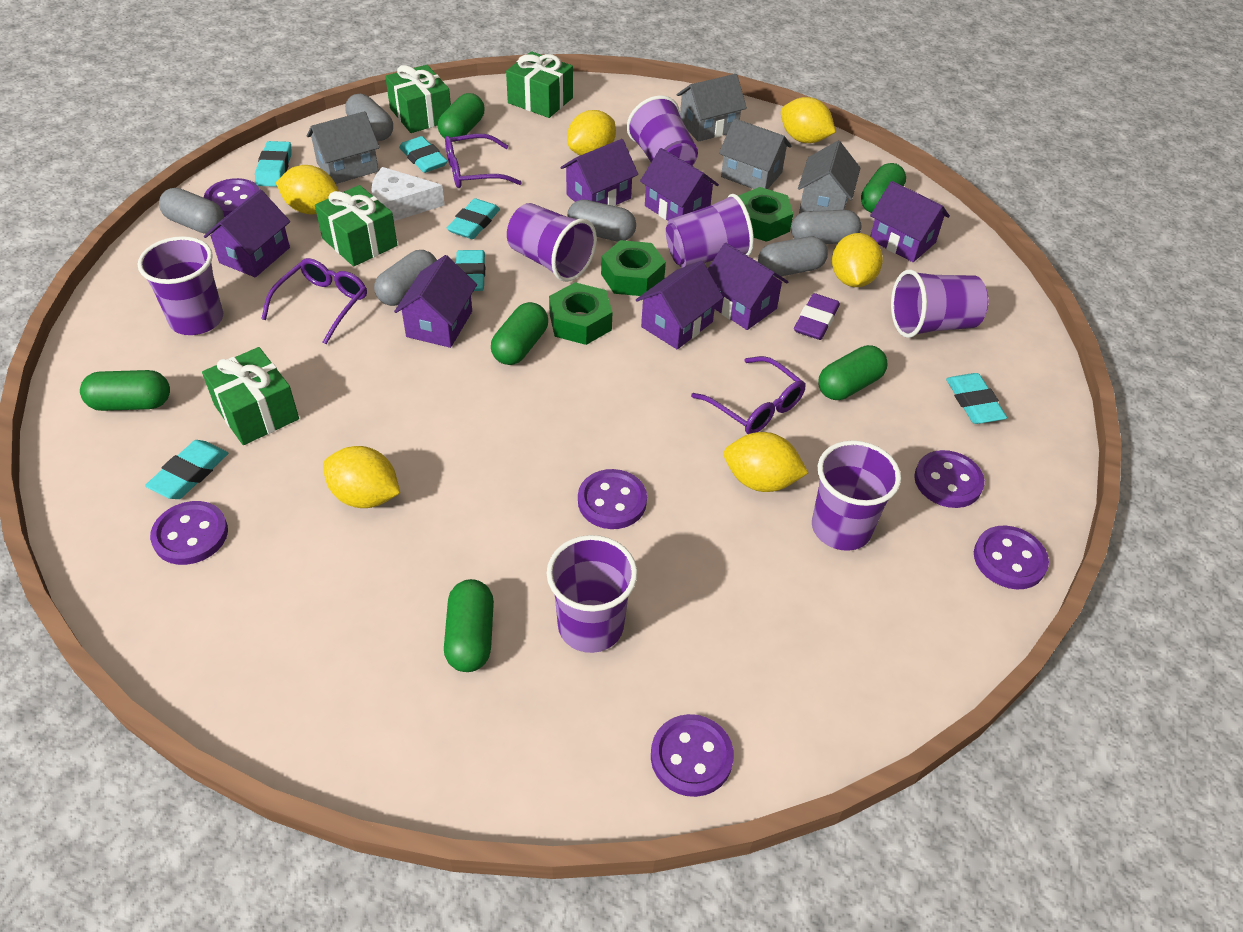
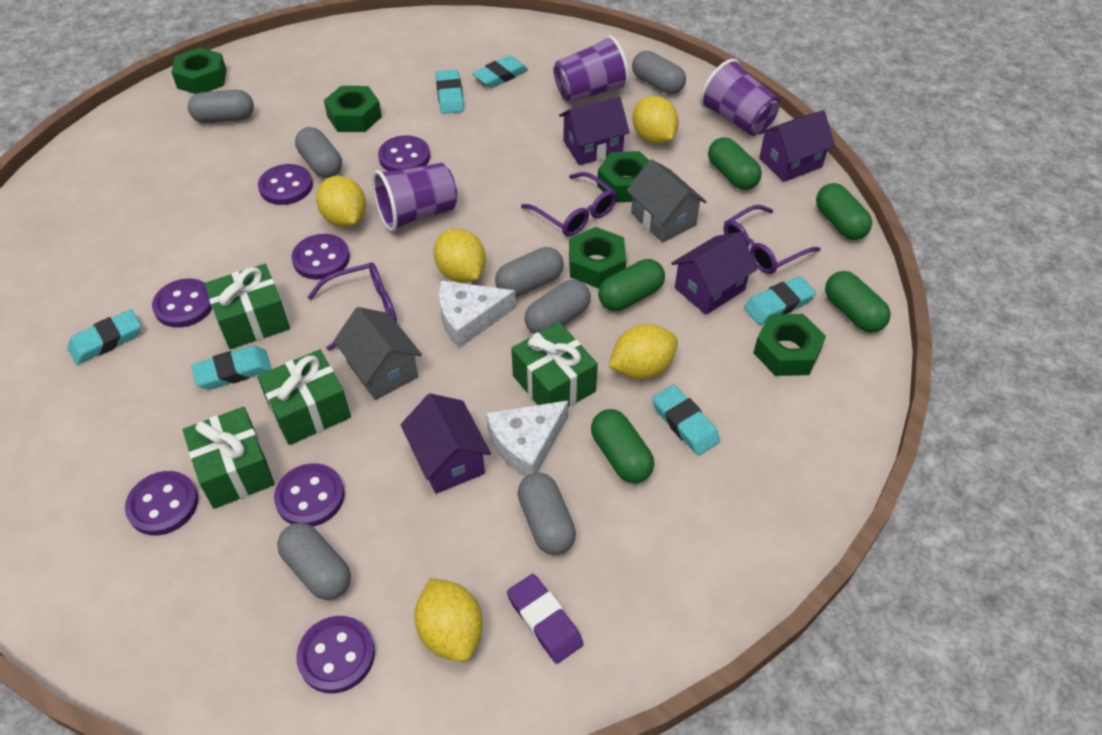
green capsule: 6 -> 5
green nut: 3 -> 5
grey capsule: 6 -> 7
grey house: 4 -> 2
purple button: 6 -> 7
purple cup: 7 -> 3
purple house: 7 -> 4
white cheese: 1 -> 2
yellow lemon: 6 -> 5

